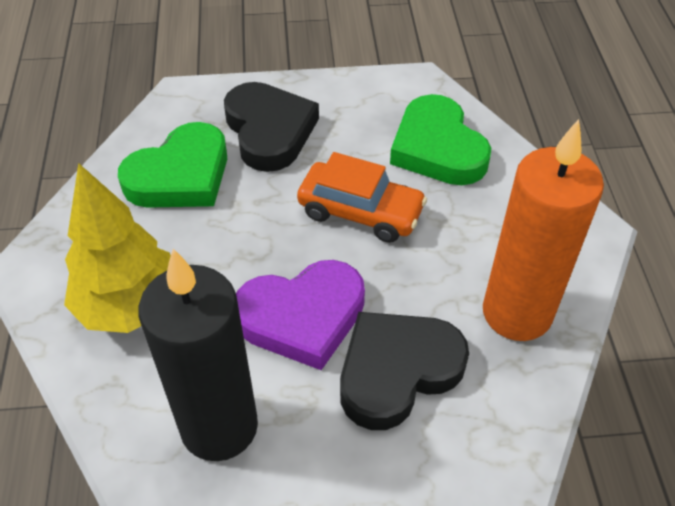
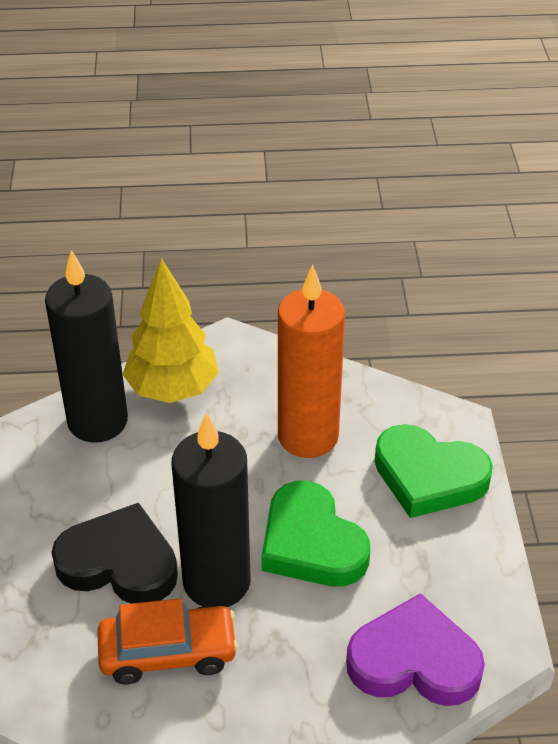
black candle: 1 -> 2
black heart: 2 -> 1

